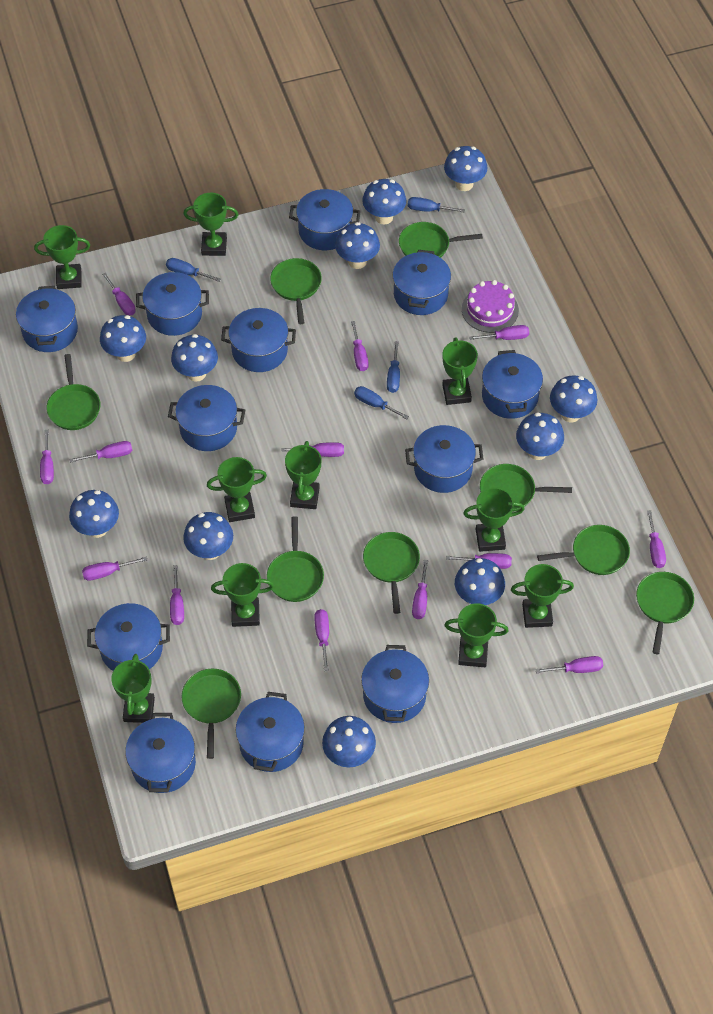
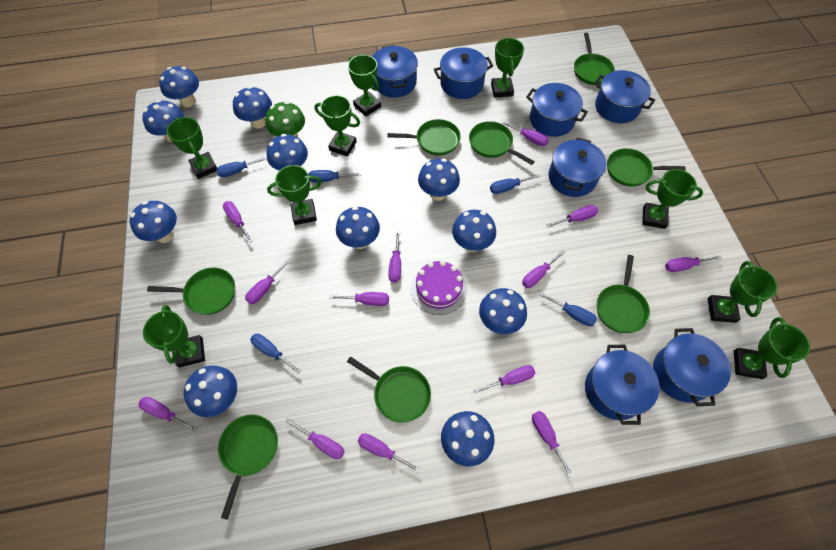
blue pot: 12 -> 7
blue screwdriver: 4 -> 5
green mushroom: 0 -> 1
green pan: 9 -> 8
green trophy: 10 -> 9

